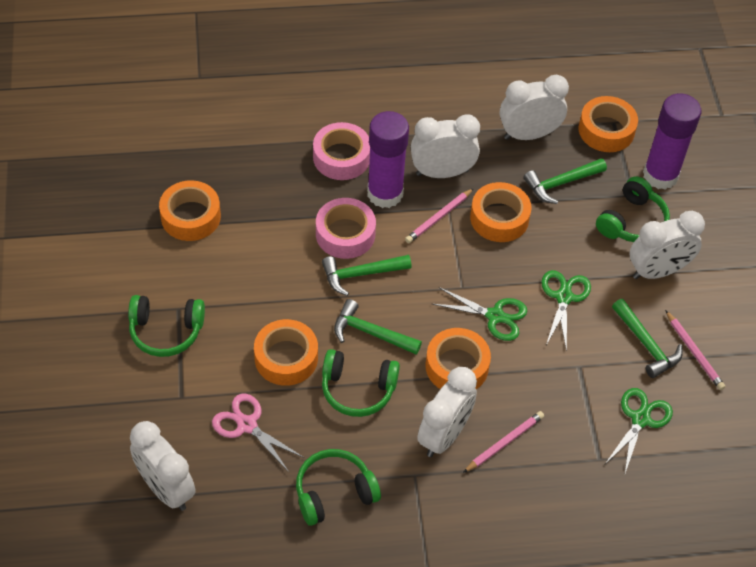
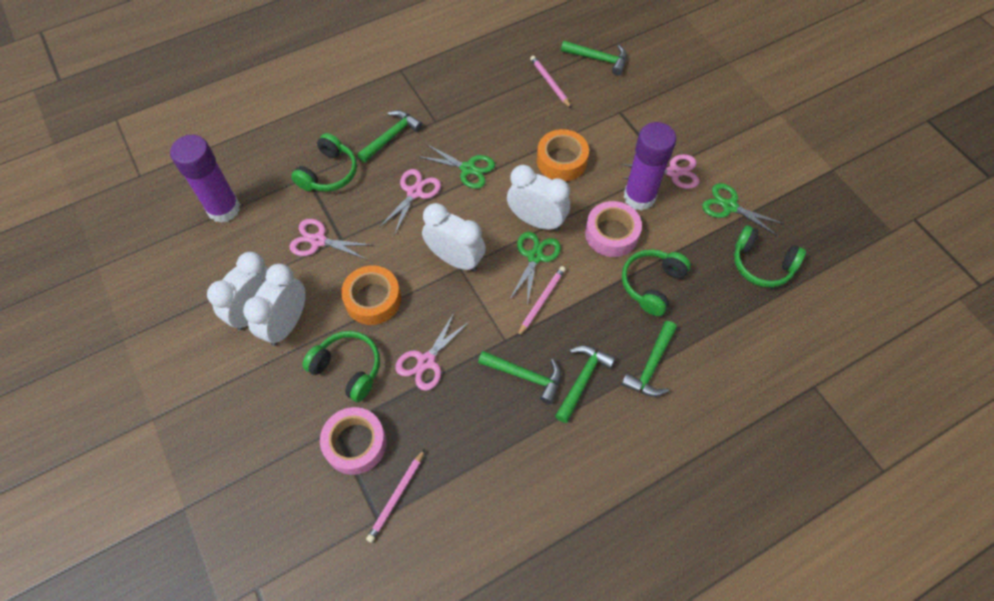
green hammer: 4 -> 5
orange tape: 5 -> 2
pink scissors: 1 -> 4
white clock: 5 -> 4

